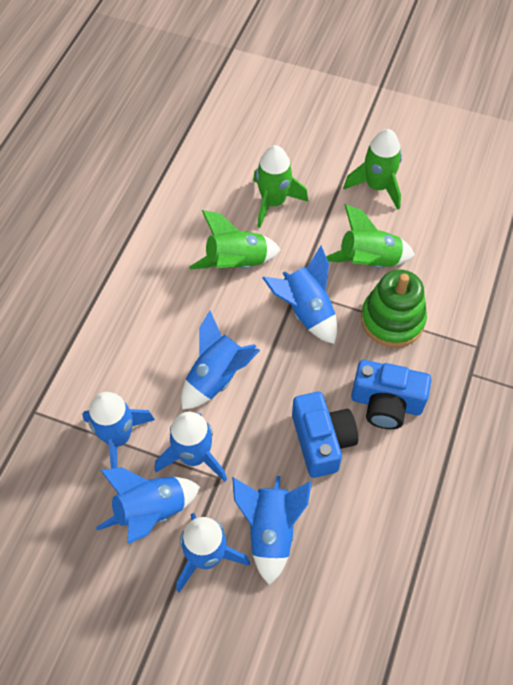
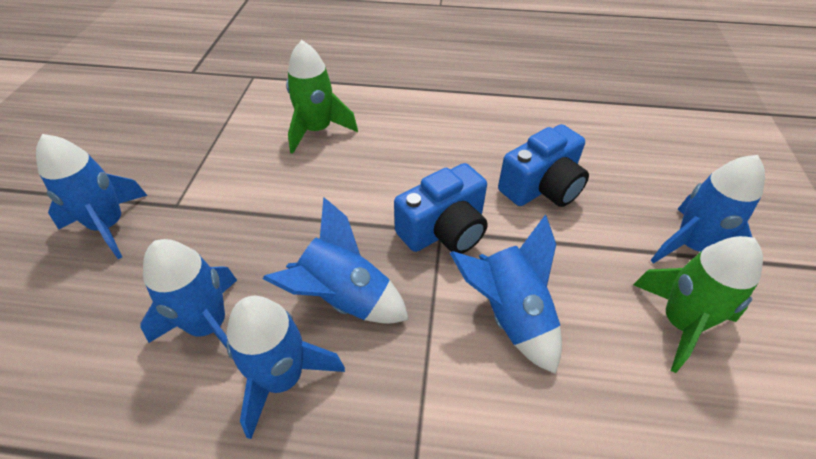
blue rocket: 7 -> 6
green rocket: 4 -> 2
green stacking toy: 1 -> 0

